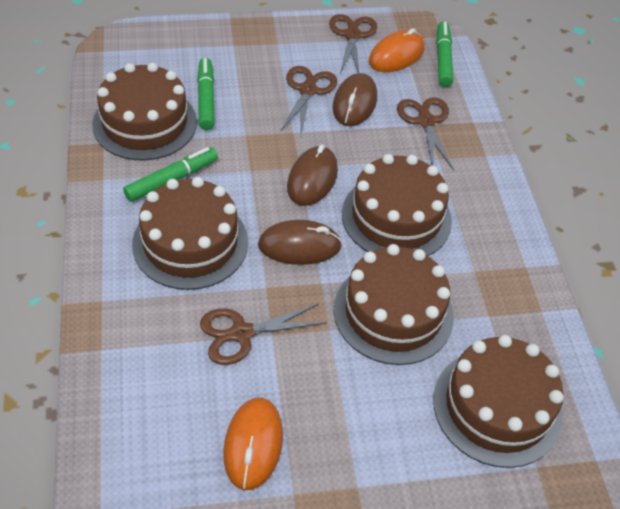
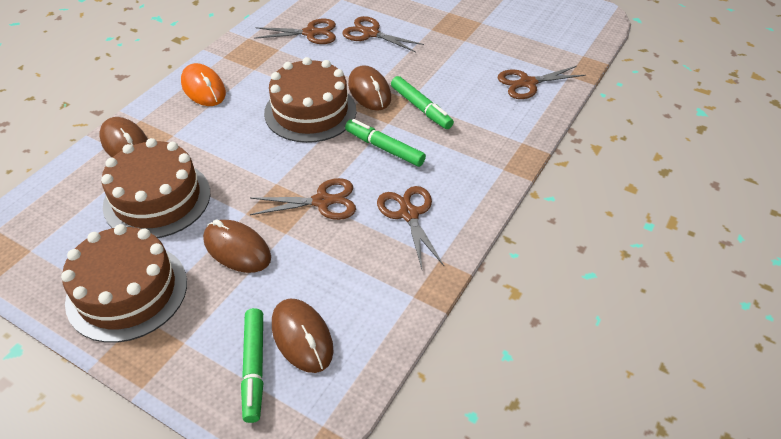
brown cake: 5 -> 3
brown mouse: 3 -> 4
brown scissors: 4 -> 5
orange mouse: 2 -> 1

